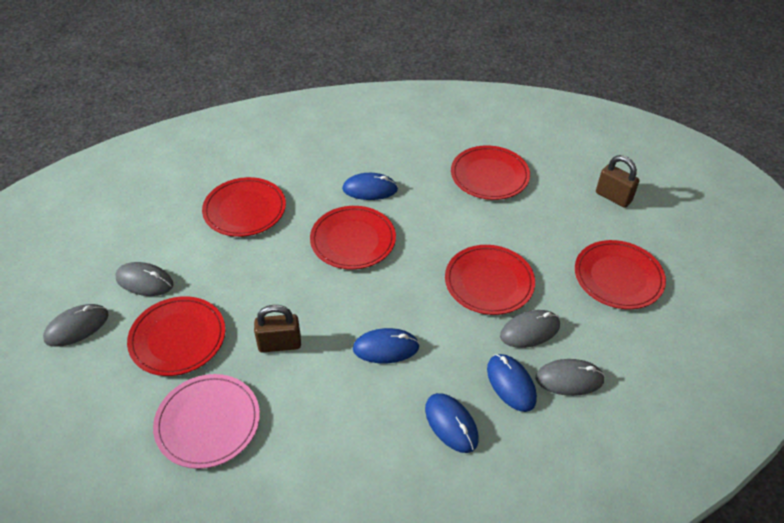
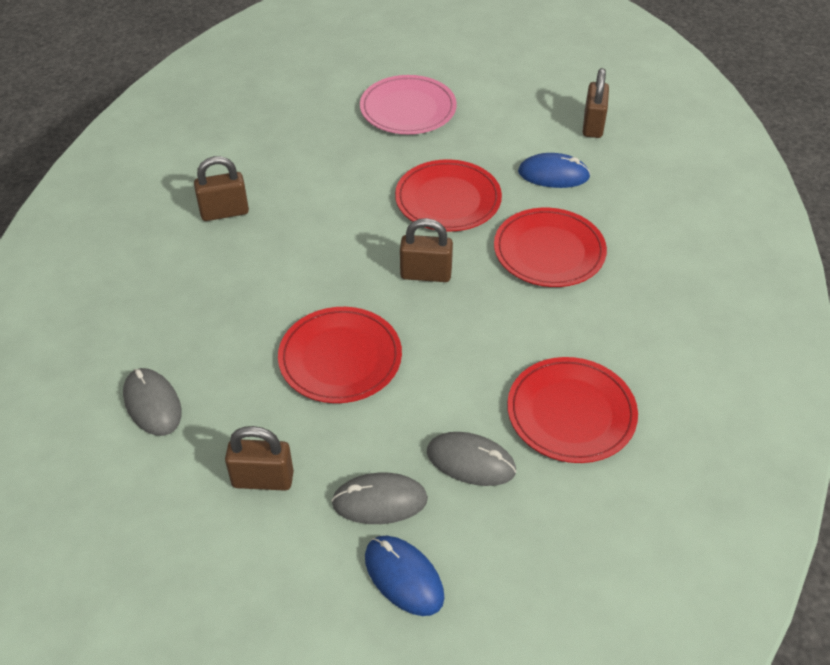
blue mouse: 4 -> 2
brown padlock: 2 -> 4
grey mouse: 4 -> 3
red plate: 6 -> 4

